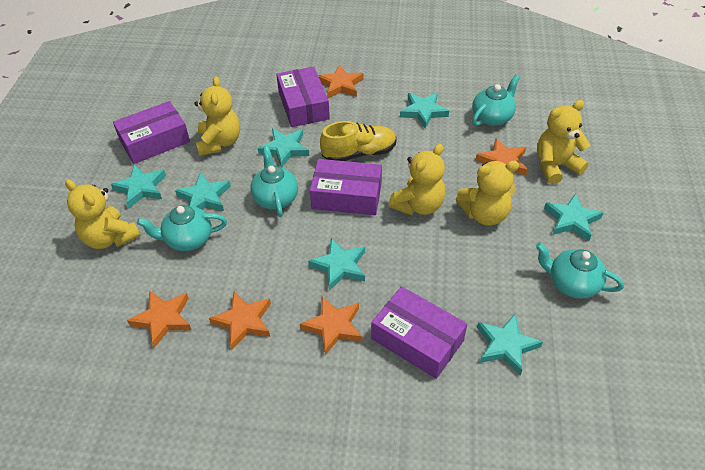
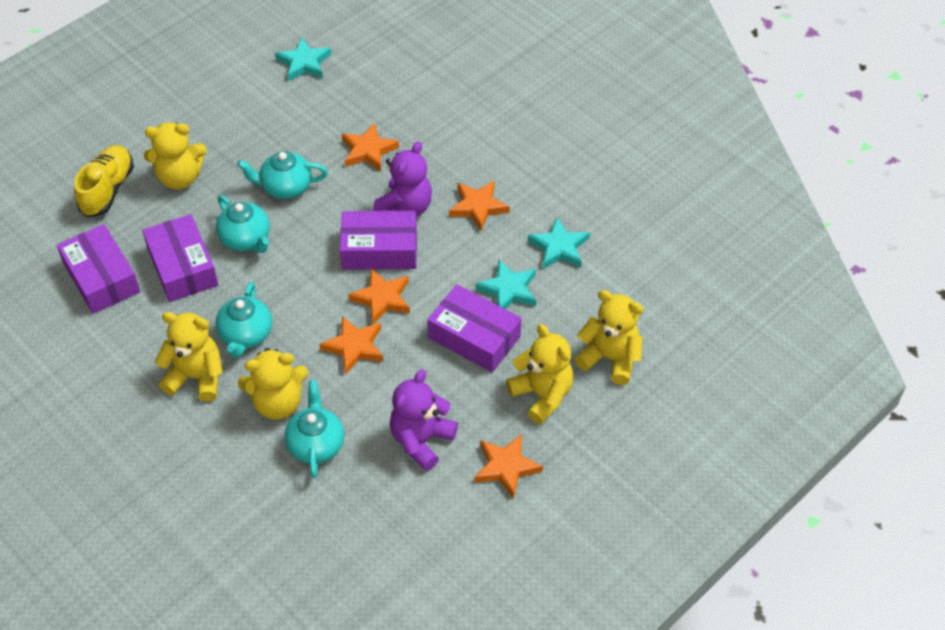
purple teddy bear: 0 -> 2
turquoise star: 7 -> 3

